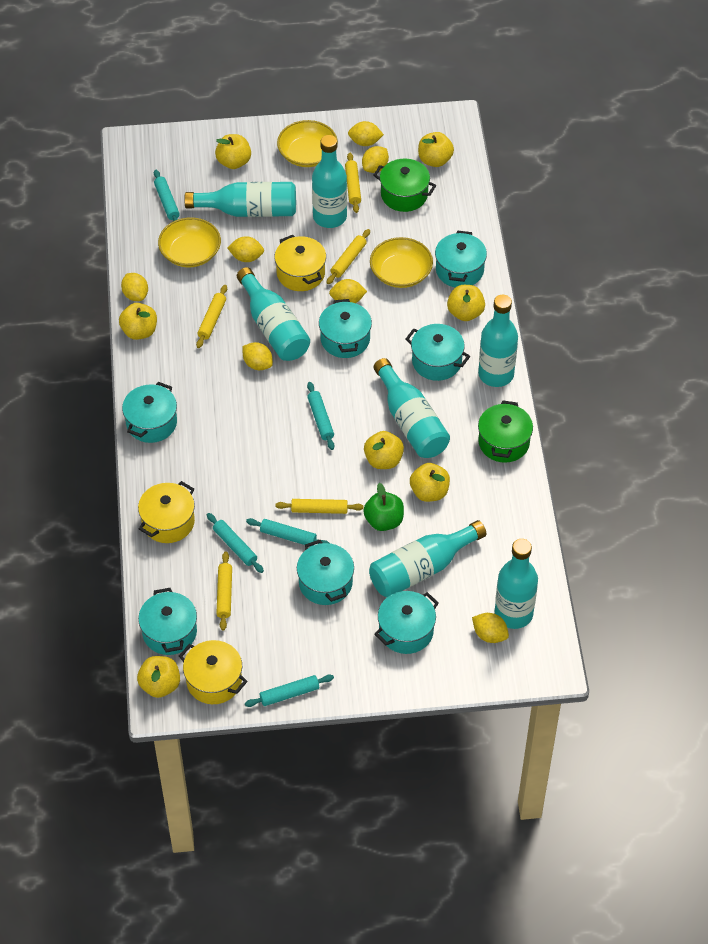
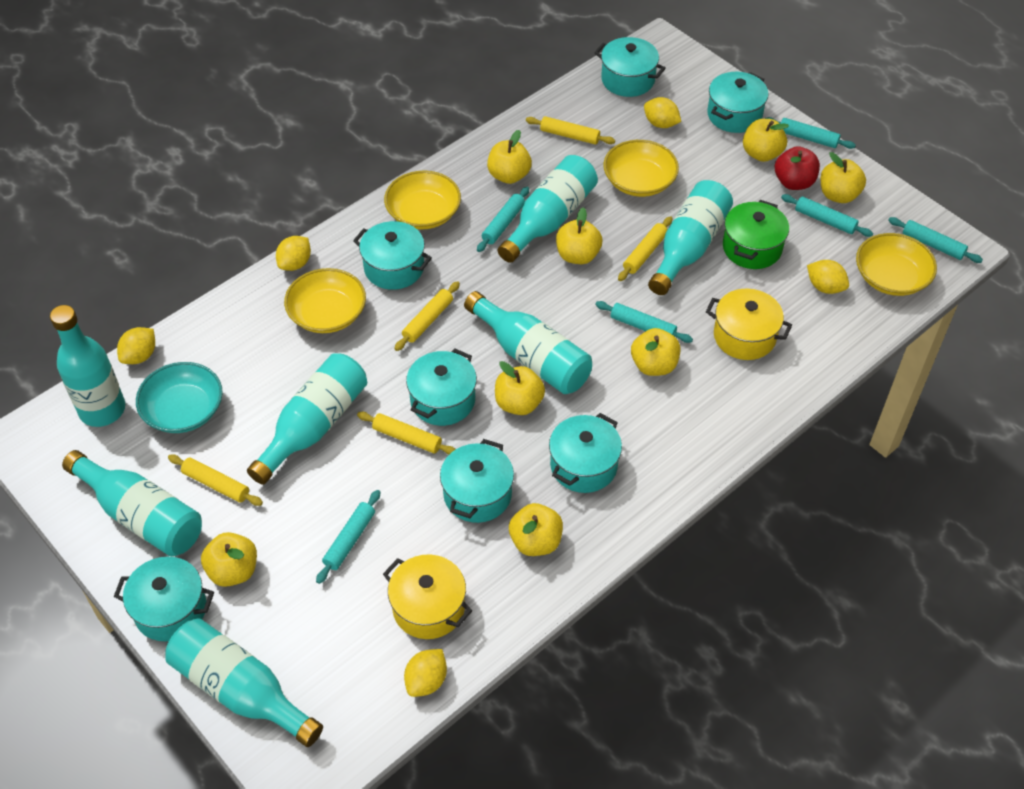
green apple: 1 -> 0
green pot: 2 -> 1
red apple: 0 -> 1
turquoise bowl: 0 -> 1
turquoise rolling pin: 5 -> 6
yellow apple: 7 -> 8
yellow bowl: 3 -> 4
yellow lemon: 7 -> 5
yellow pot: 3 -> 2

